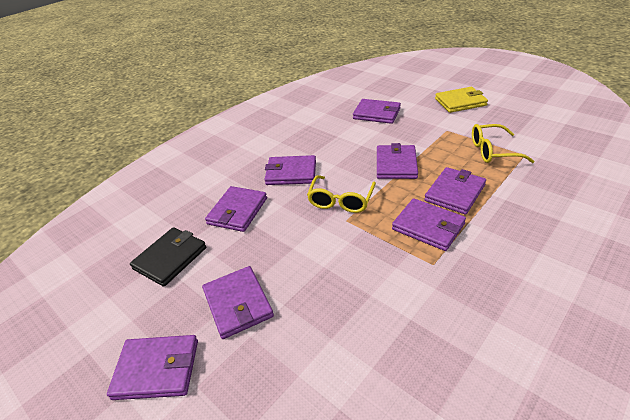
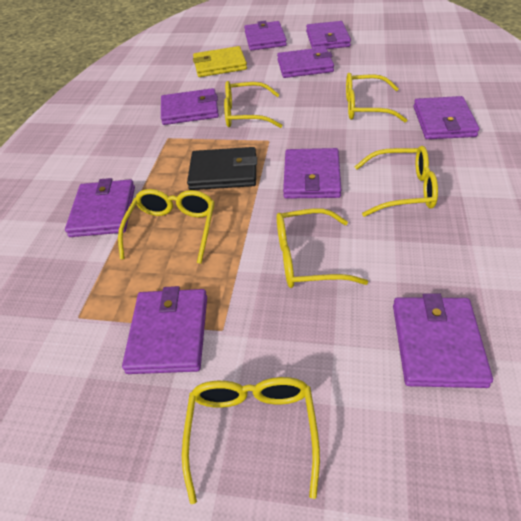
purple wallet: 8 -> 9
yellow glasses: 2 -> 6

